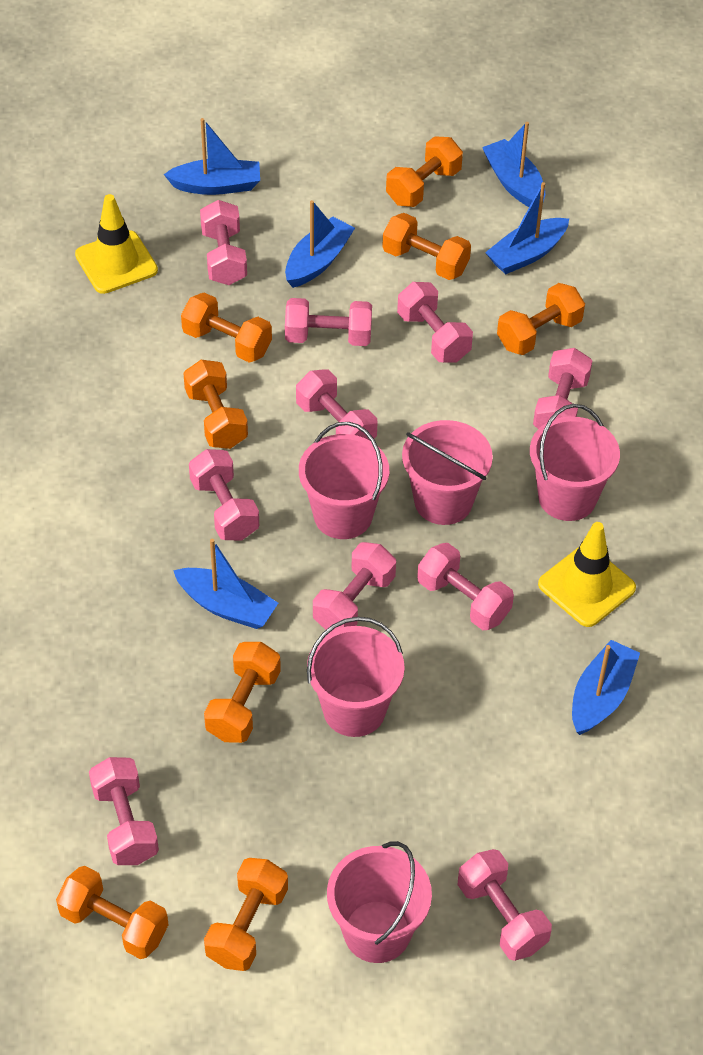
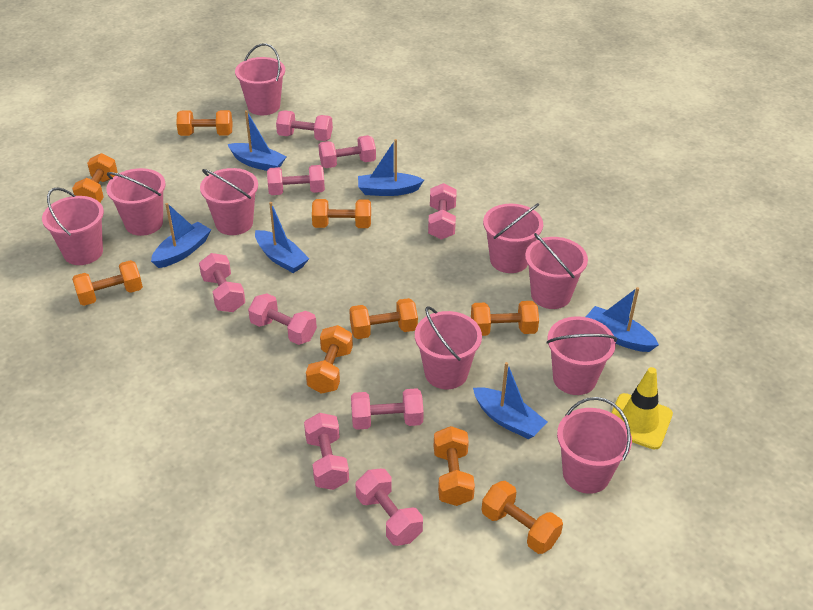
orange dumbbell: 8 -> 9
pink bucket: 5 -> 9
pink dumbbell: 10 -> 9
yellow traffic cone: 2 -> 1

